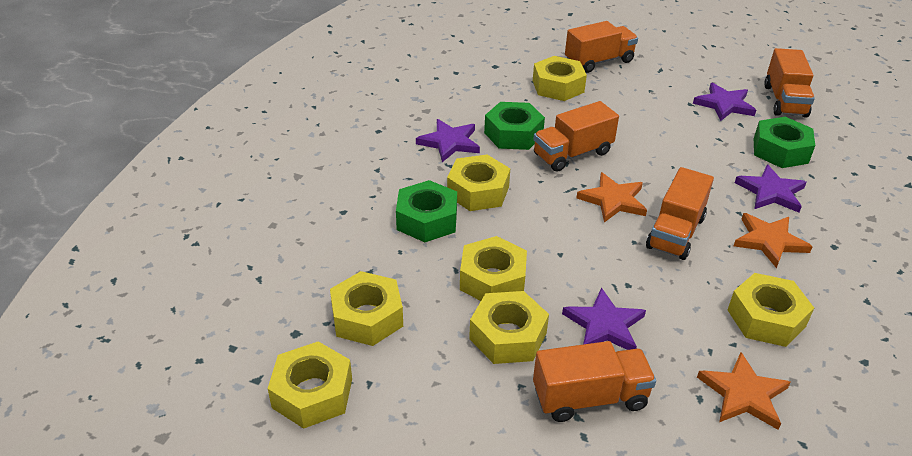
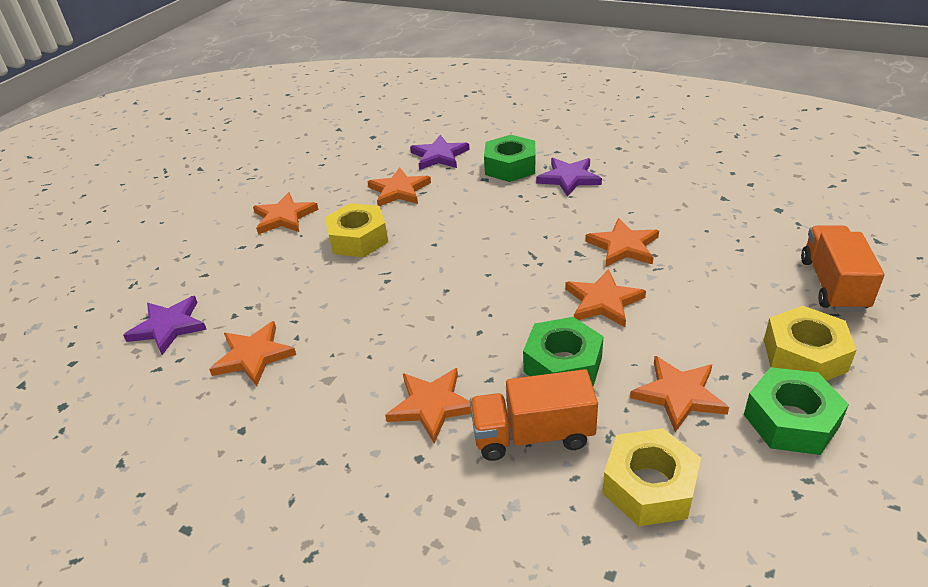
orange star: 3 -> 7
orange truck: 5 -> 2
purple star: 4 -> 3
yellow nut: 7 -> 3

